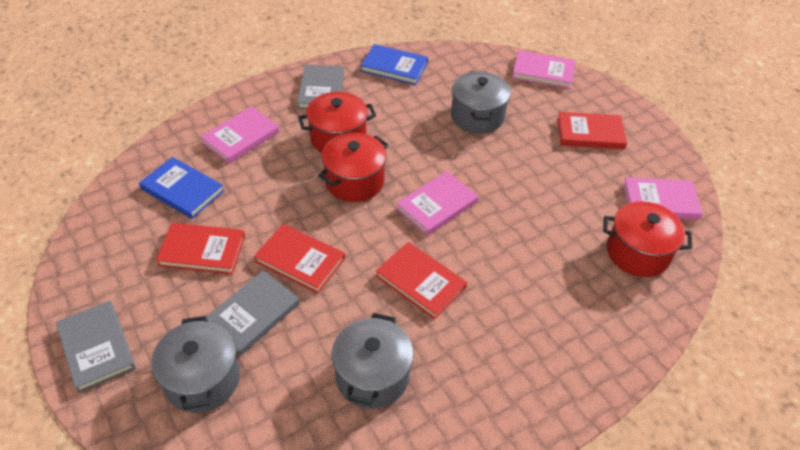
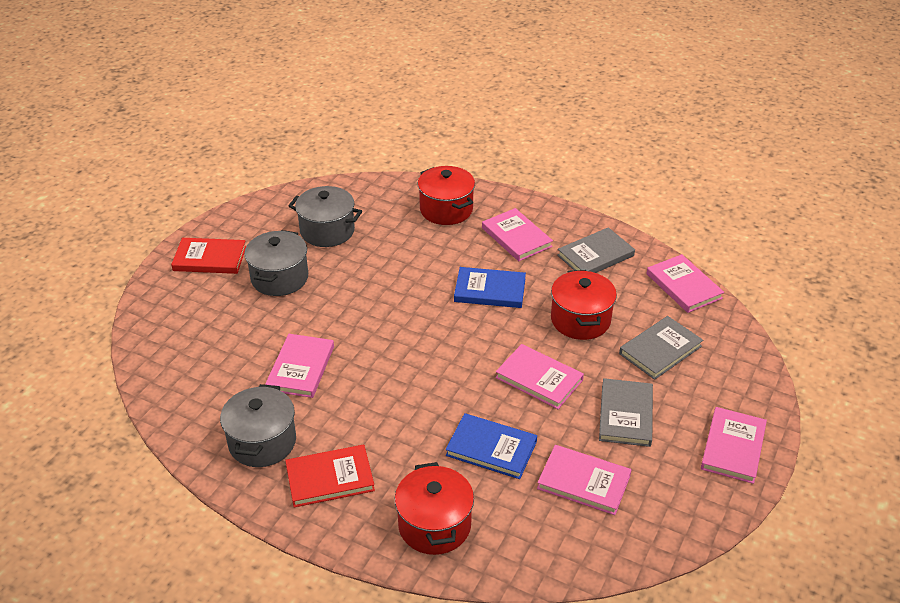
pink book: 4 -> 6
red book: 4 -> 2

